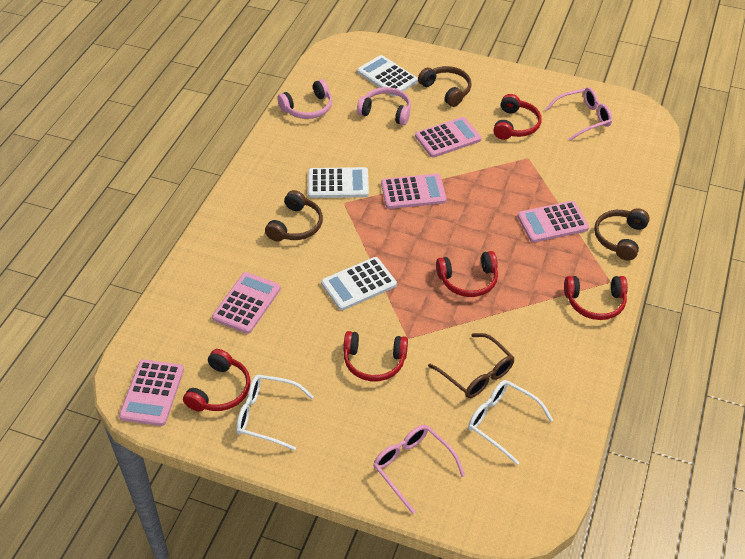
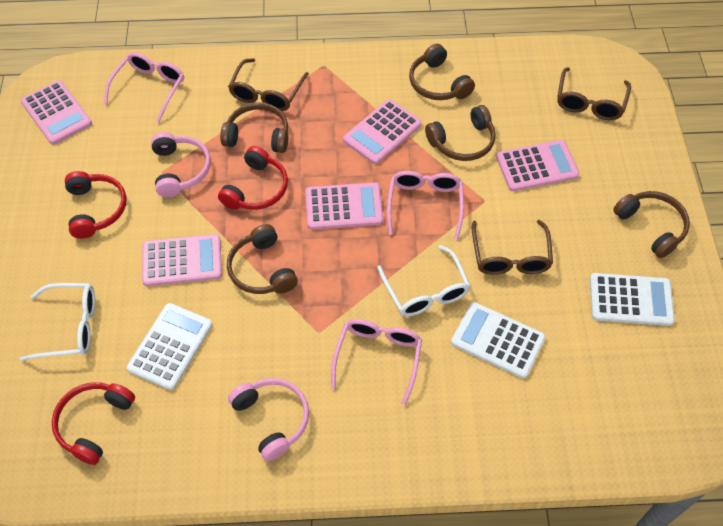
brown glasses: 1 -> 3
brown headphones: 3 -> 5
pink glasses: 2 -> 3
red headphones: 5 -> 3

